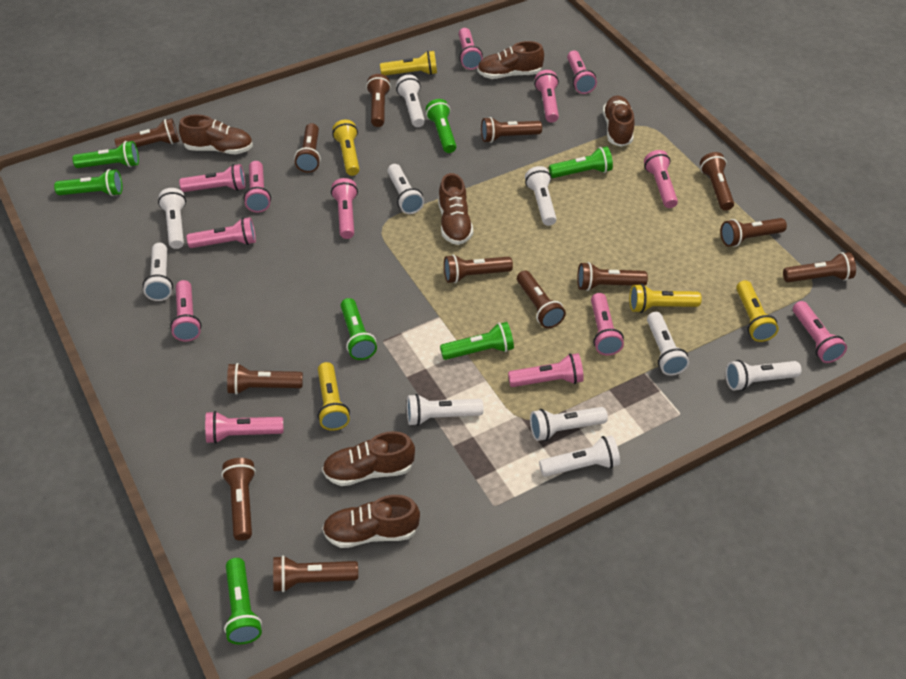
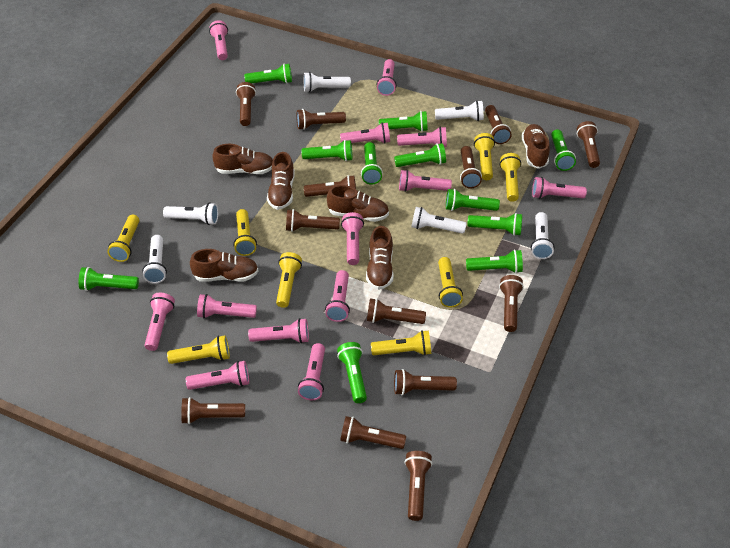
green flashlight: 7 -> 11
white flashlight: 10 -> 6
yellow flashlight: 5 -> 8

